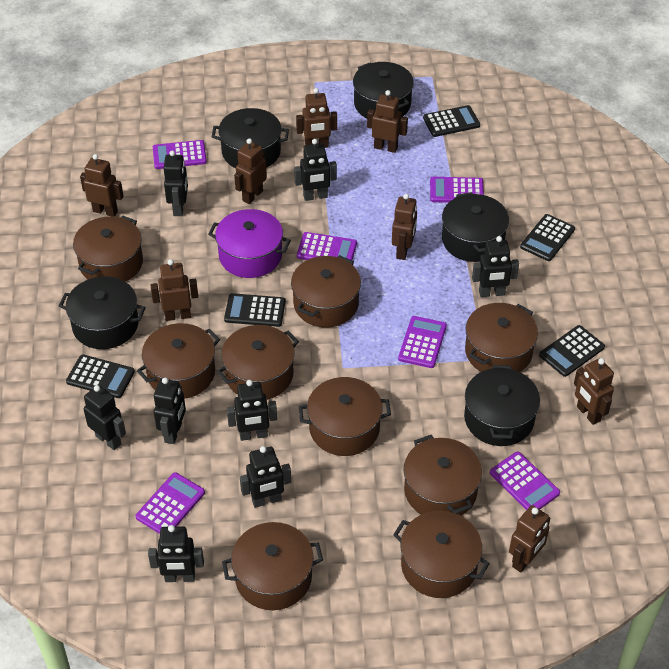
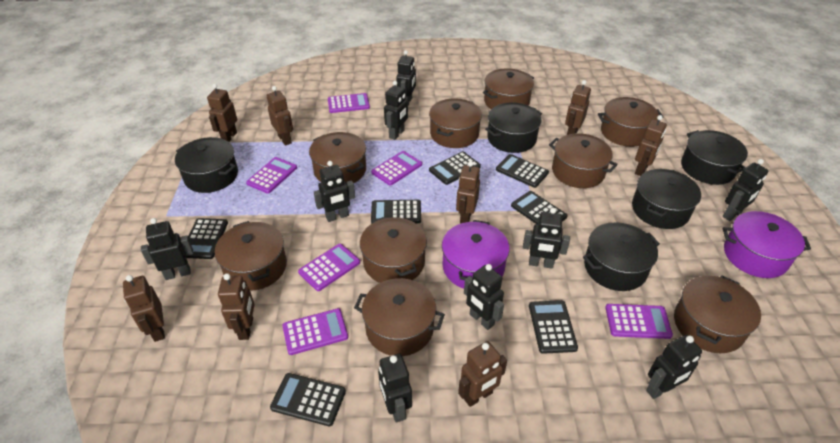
black calculator: 5 -> 7
black robot: 8 -> 9
purple pot: 1 -> 2

